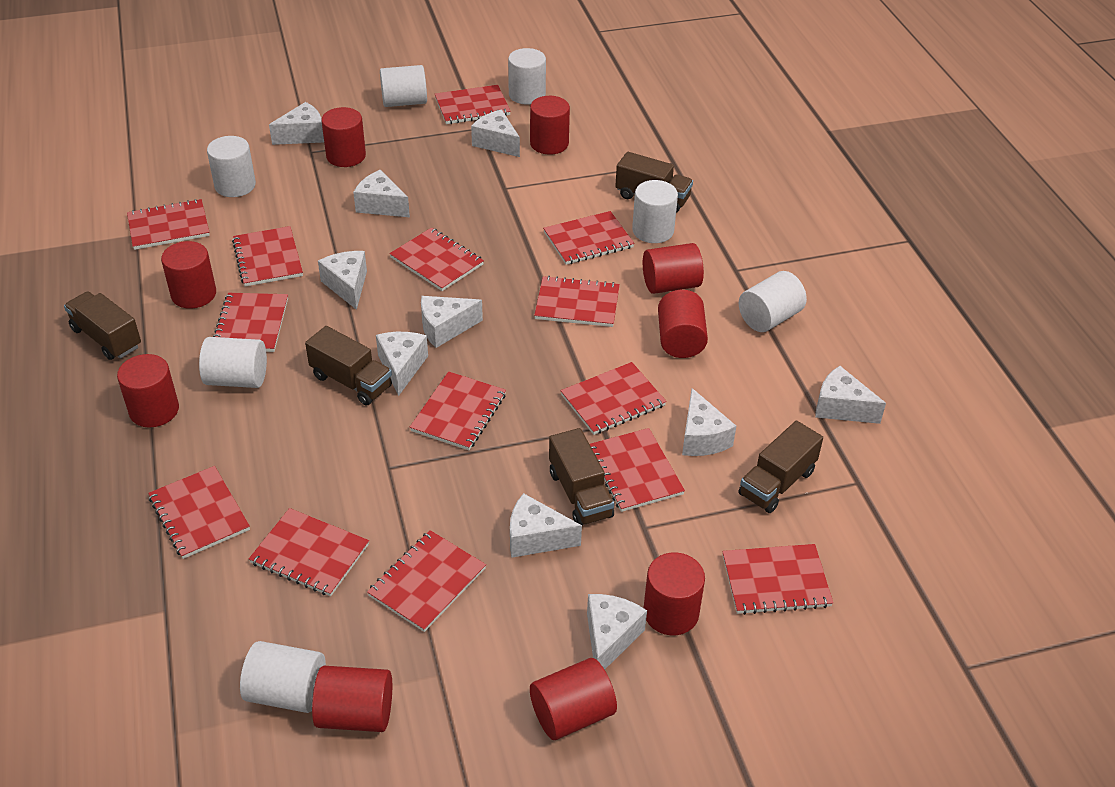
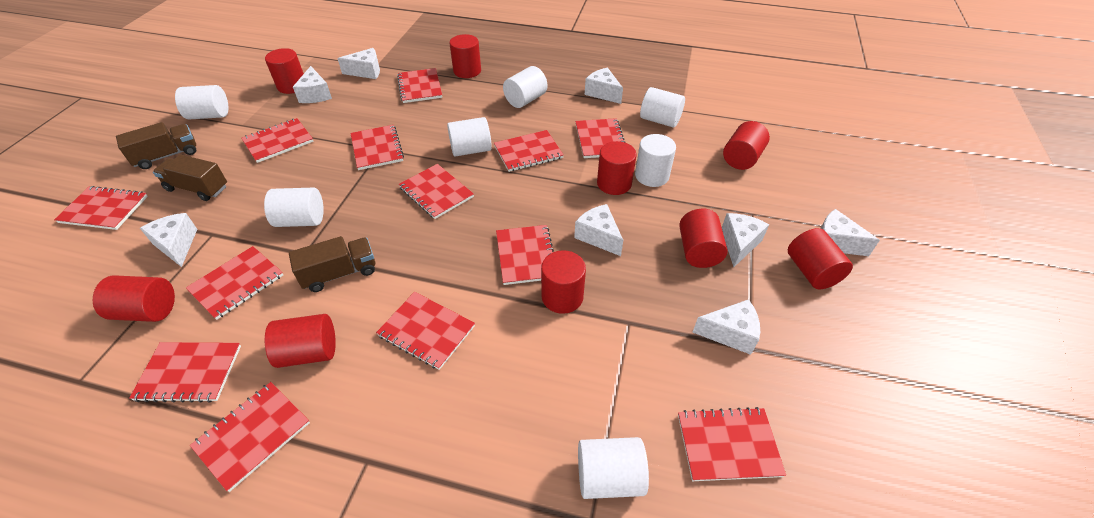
brown truck: 5 -> 3
red notebook: 14 -> 13
white cheese: 10 -> 8

